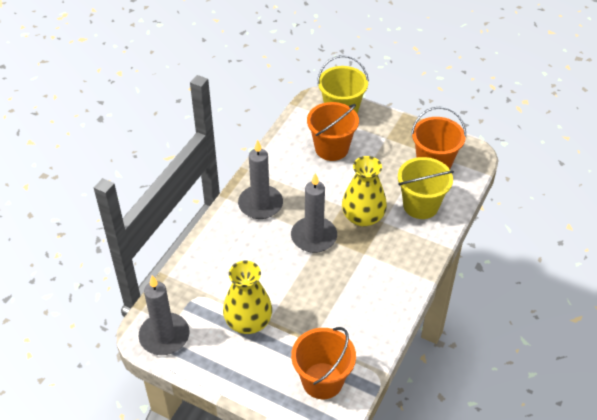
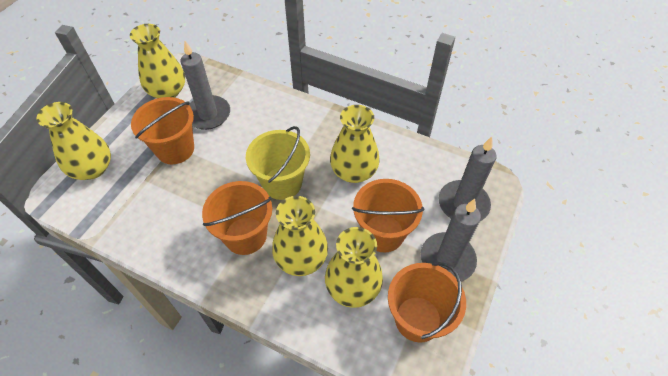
orange bucket: 3 -> 4
yellow bucket: 2 -> 1
yellow vase: 2 -> 5

